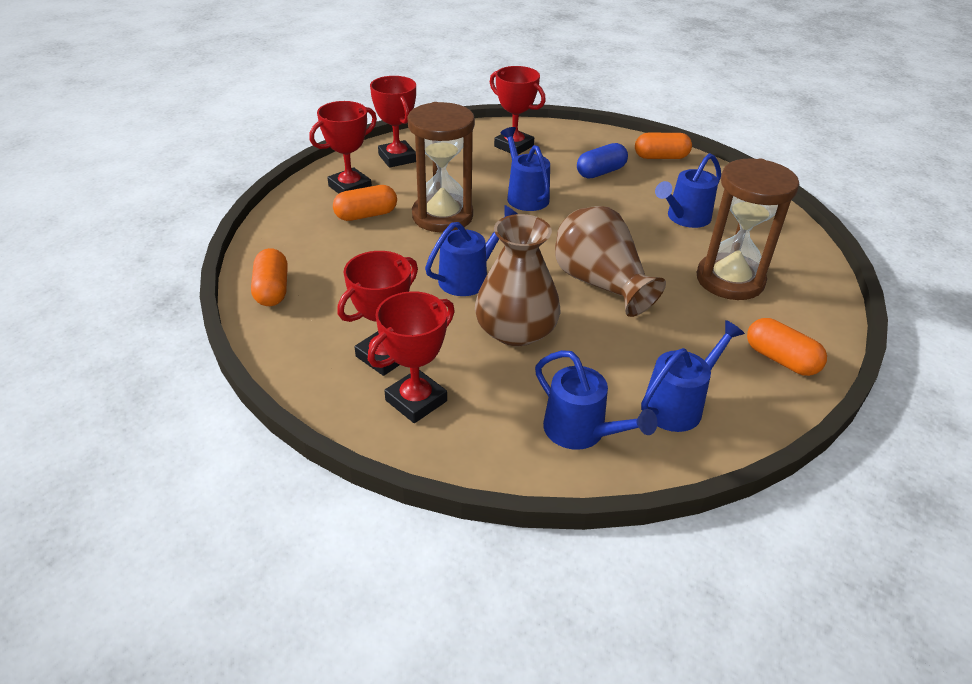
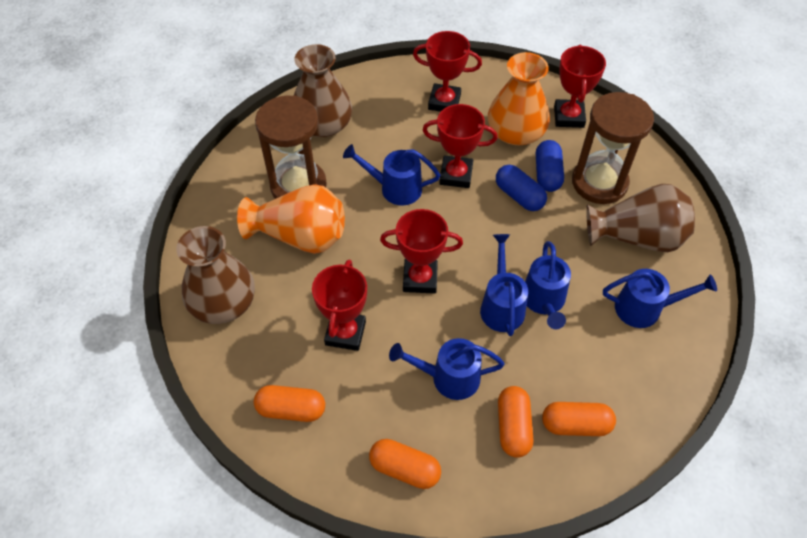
blue capsule: 1 -> 2
brown vase: 2 -> 3
orange vase: 0 -> 2

